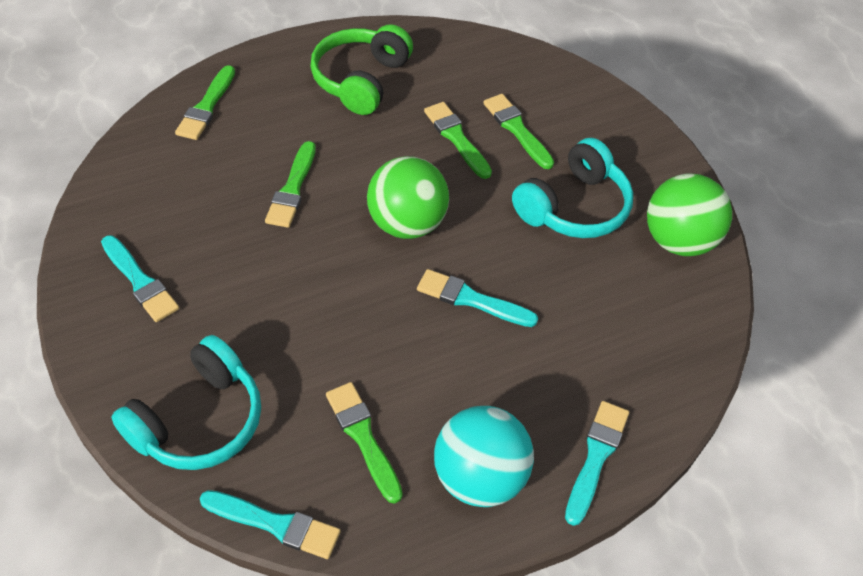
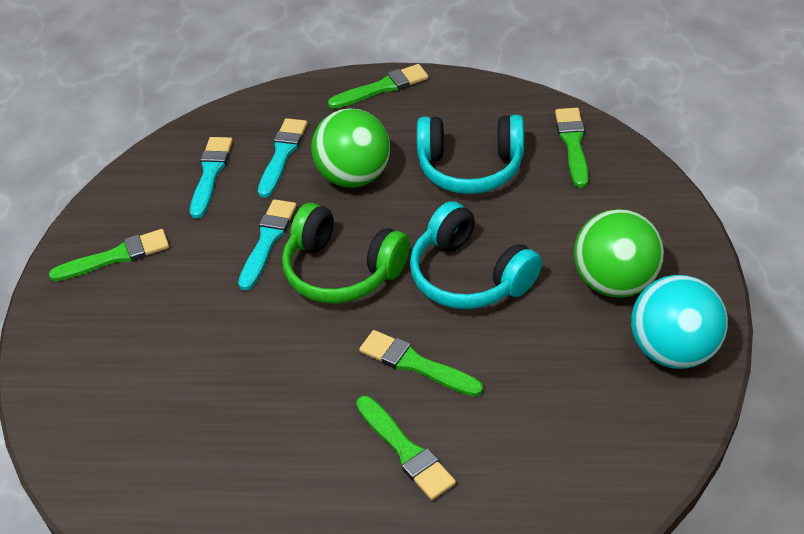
turquoise brush: 4 -> 3

